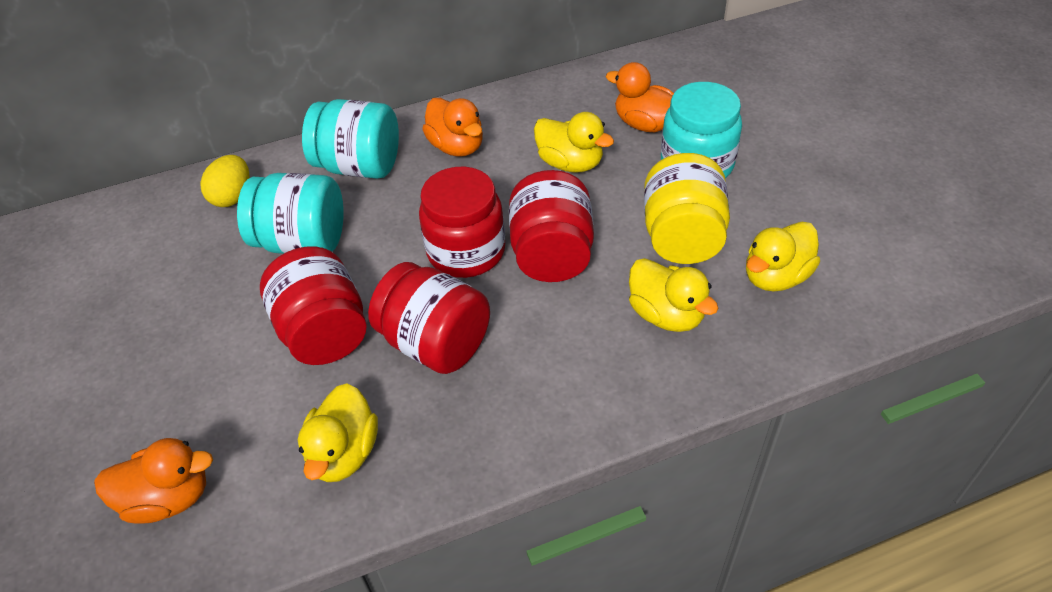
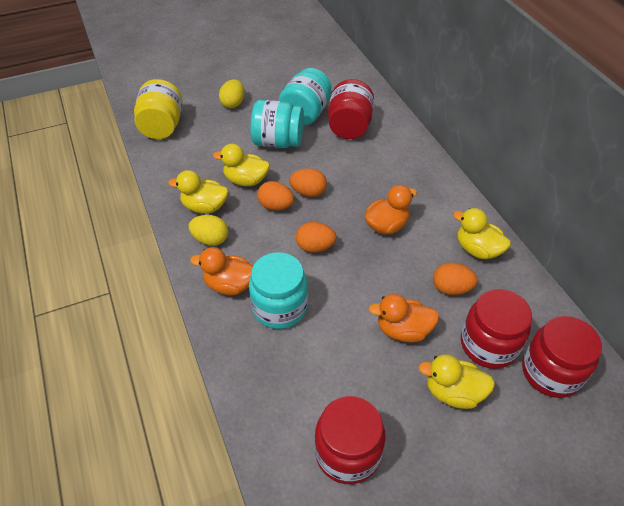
orange egg: 0 -> 4
yellow egg: 1 -> 2

